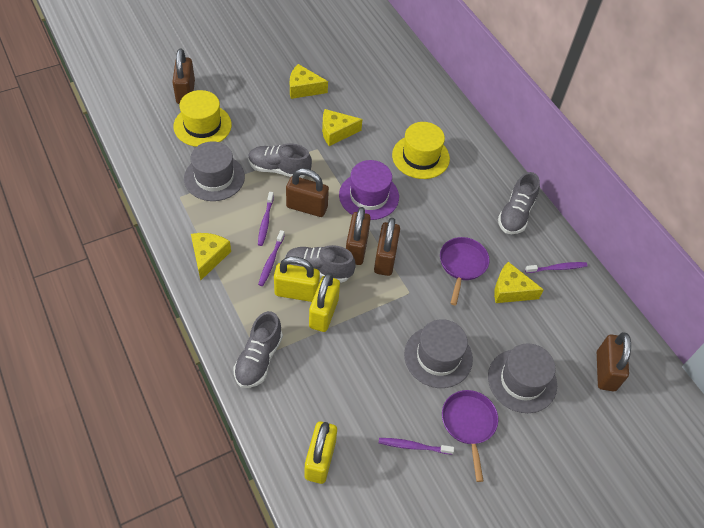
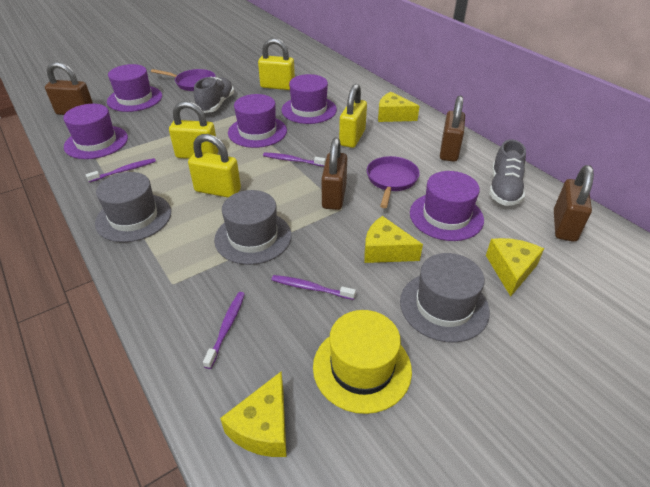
brown padlock: 5 -> 4
grey shoe: 4 -> 2
purple hat: 1 -> 5
yellow hat: 2 -> 1
yellow padlock: 3 -> 4

